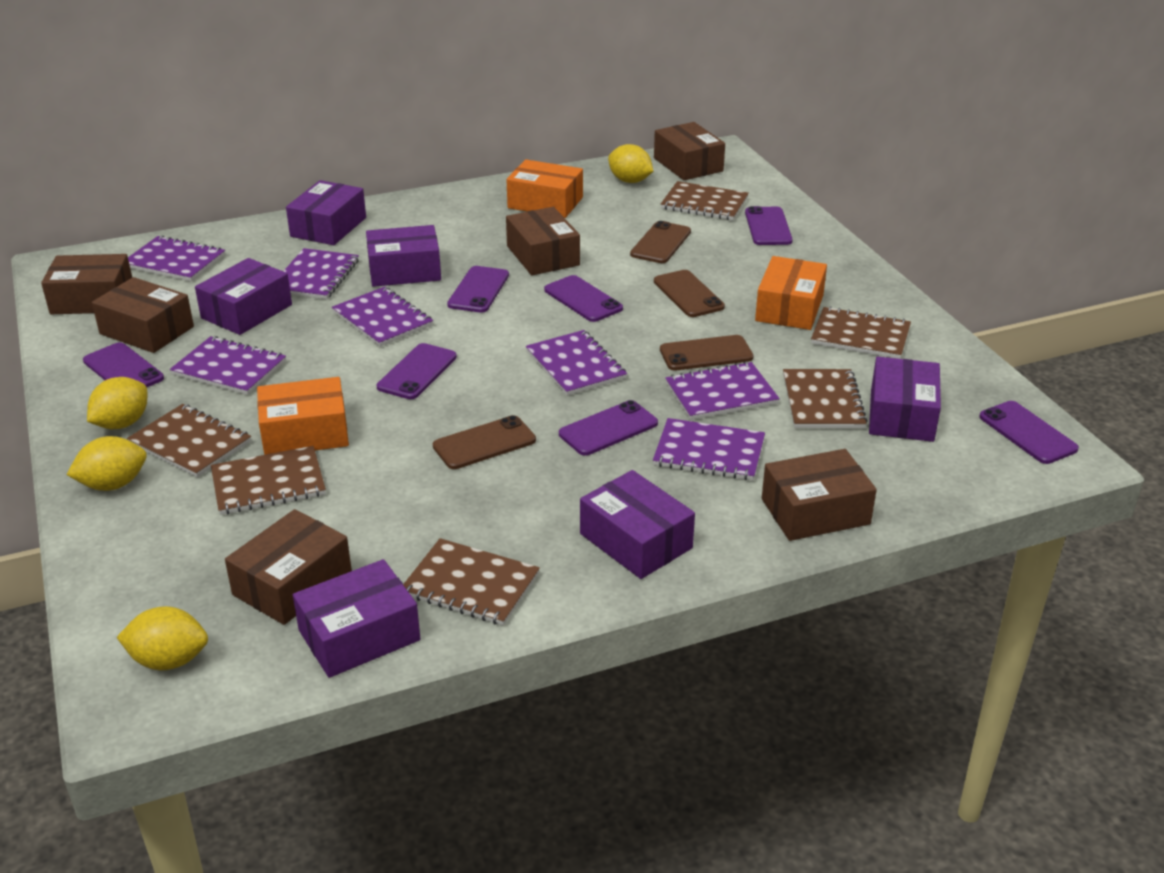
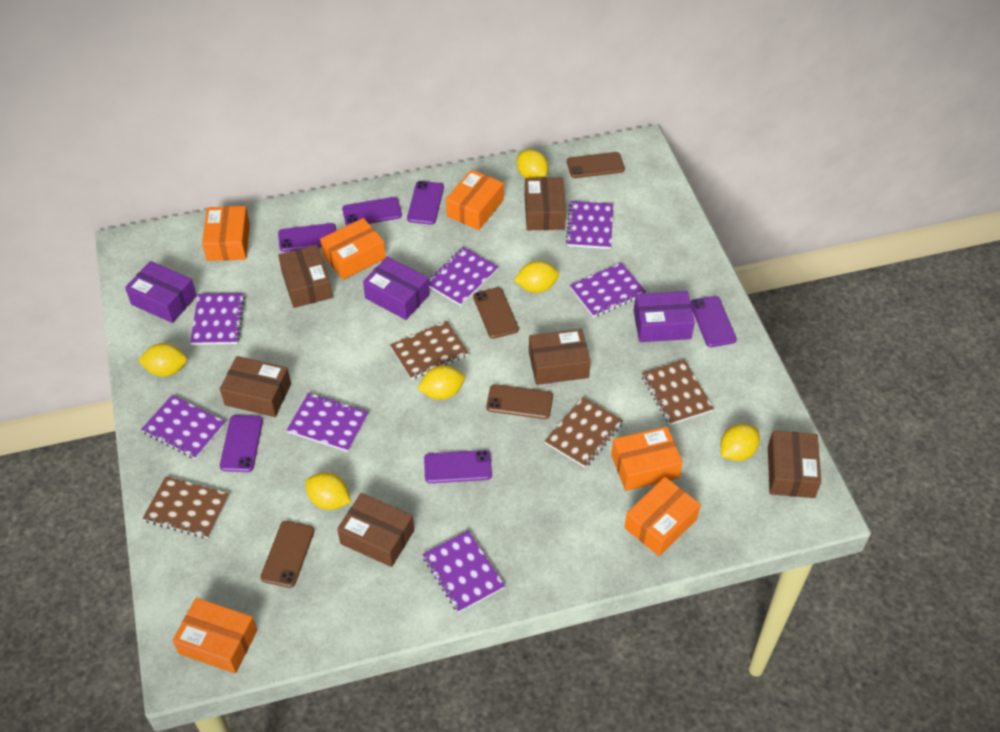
brown notebook: 6 -> 4
orange box: 3 -> 6
purple box: 6 -> 3
purple phone: 7 -> 6
yellow lemon: 4 -> 6

